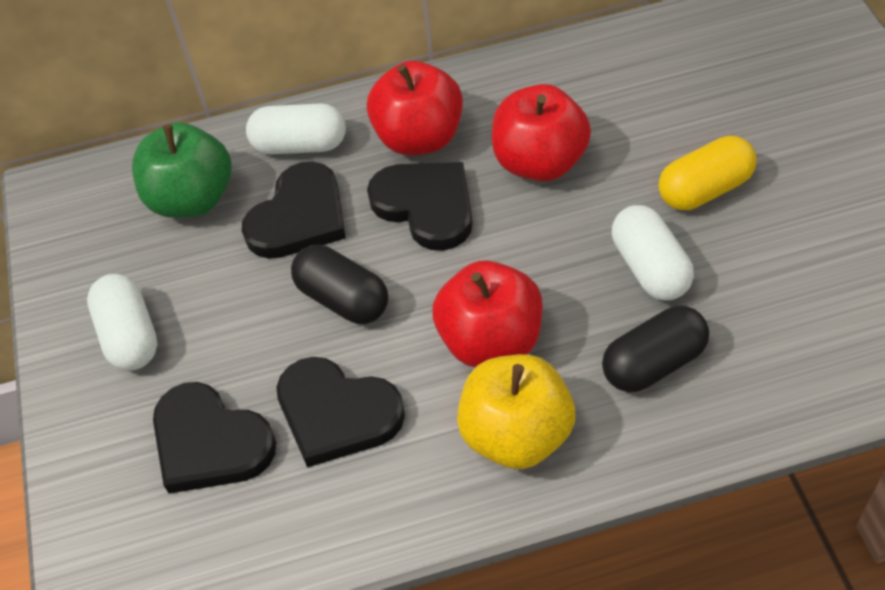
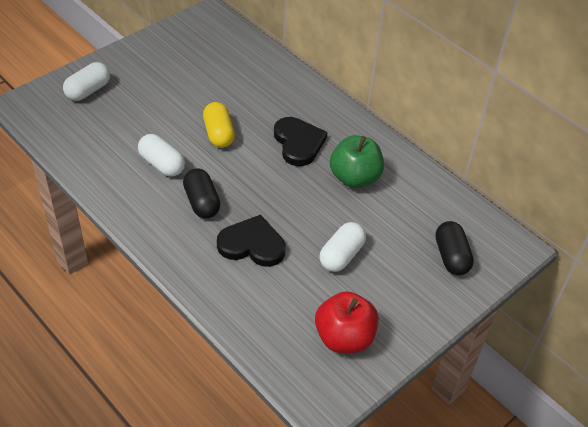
black heart: 4 -> 2
red apple: 3 -> 1
yellow apple: 1 -> 0

